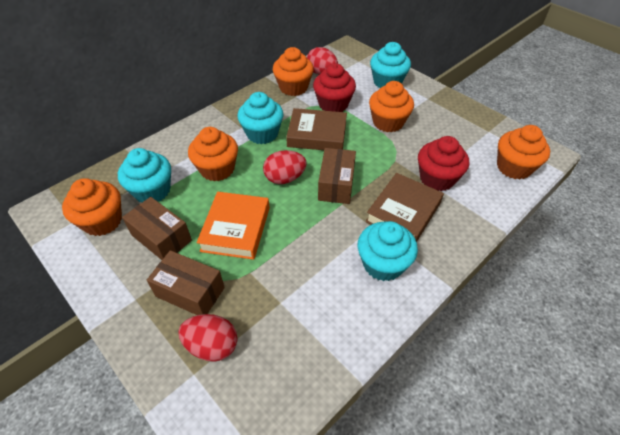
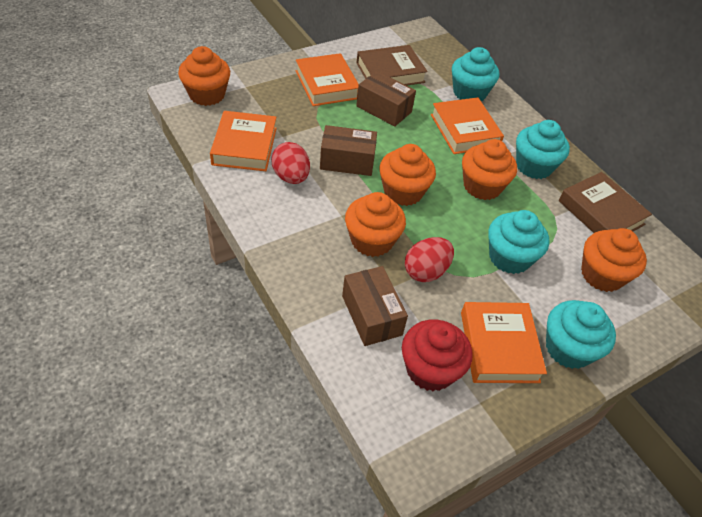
orange book: 1 -> 4
red cupcake: 2 -> 1
red egg: 3 -> 2

